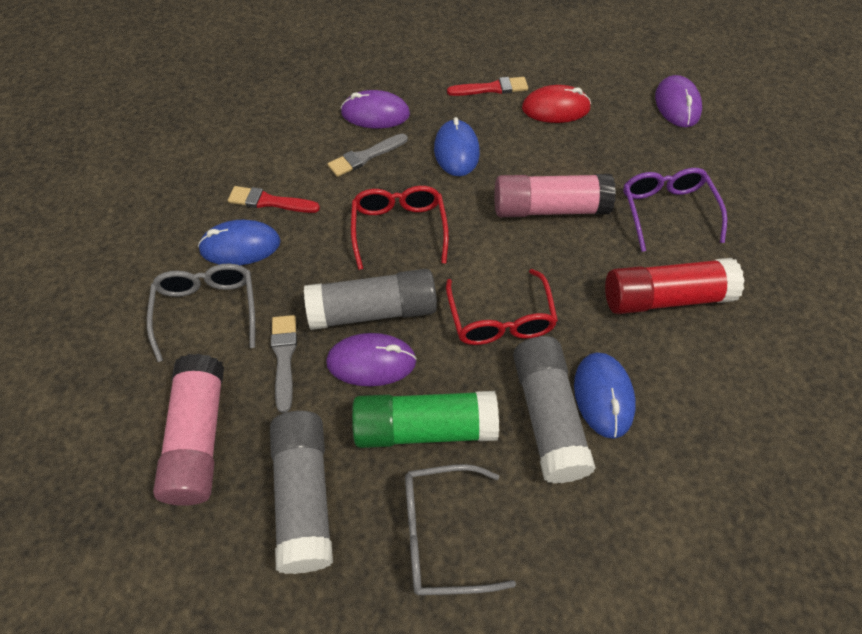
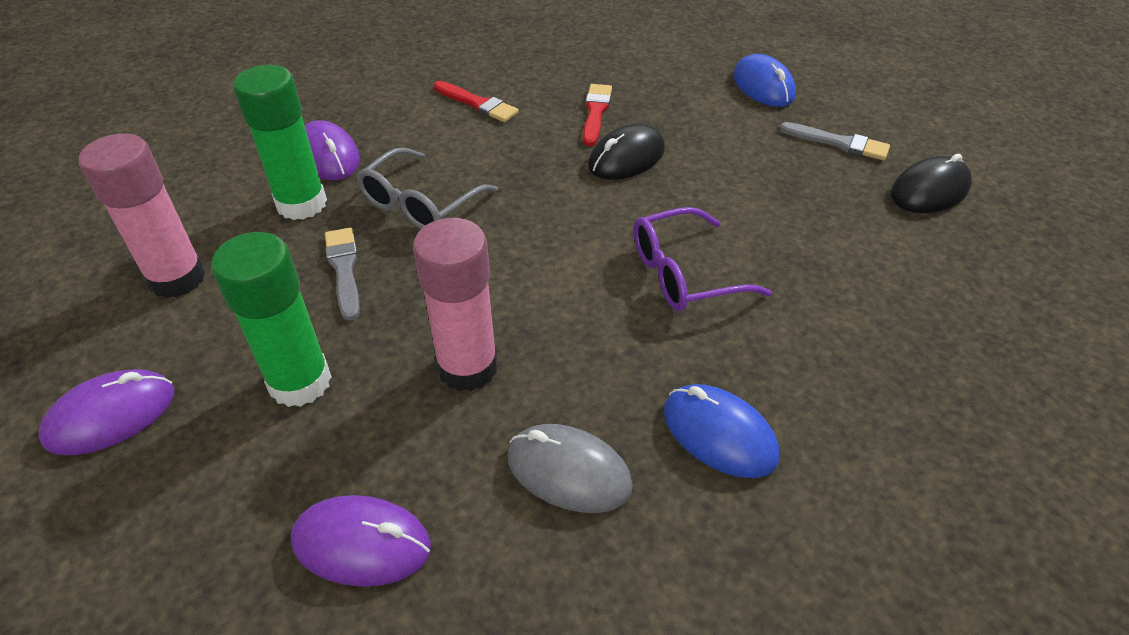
black mouse: 0 -> 2
blue mouse: 3 -> 2
green glue stick: 1 -> 2
grey glasses: 2 -> 1
grey glue stick: 3 -> 0
grey mouse: 0 -> 1
red glasses: 2 -> 0
red glue stick: 1 -> 0
red mouse: 1 -> 0

